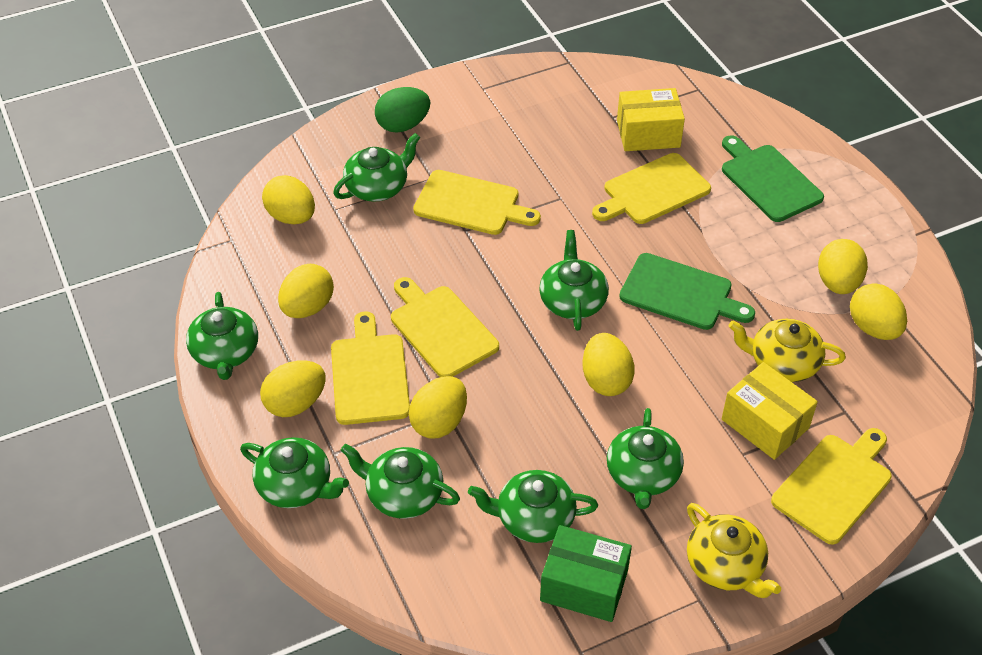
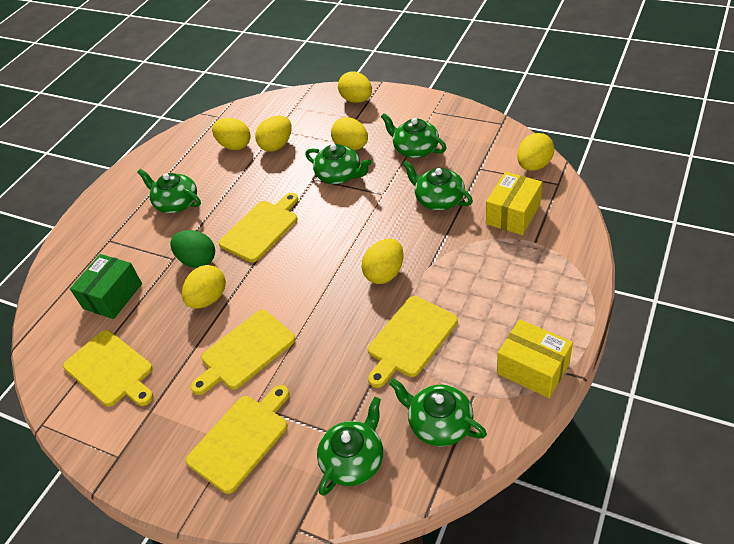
green cutting board: 2 -> 0
green teapot: 7 -> 6
yellow teapot: 2 -> 0

